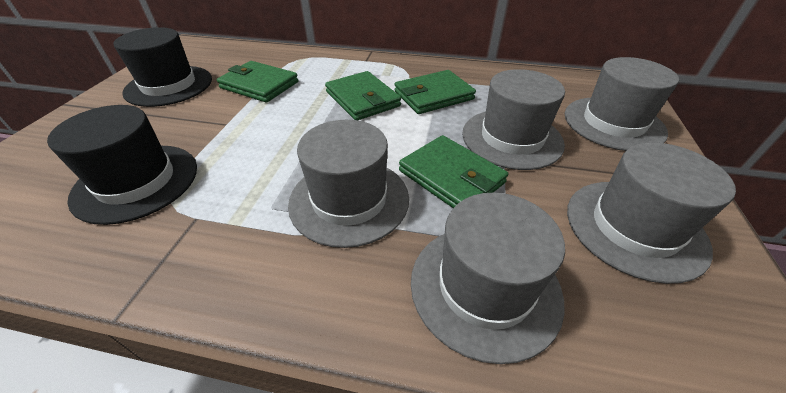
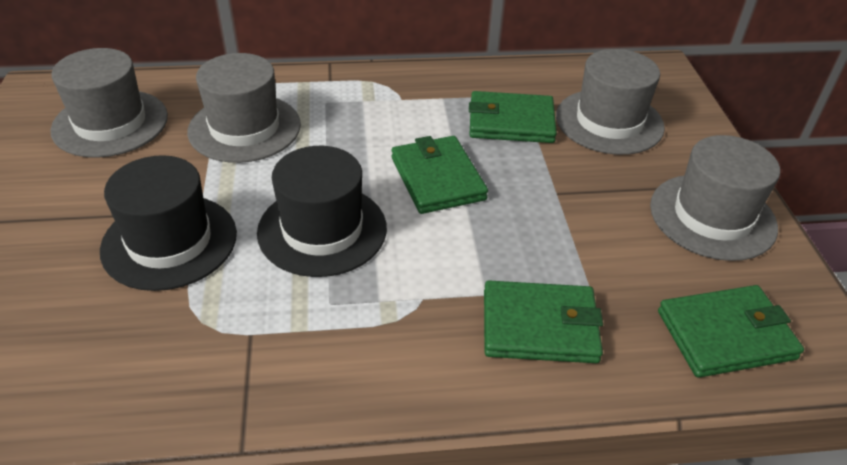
grey hat: 5 -> 4

